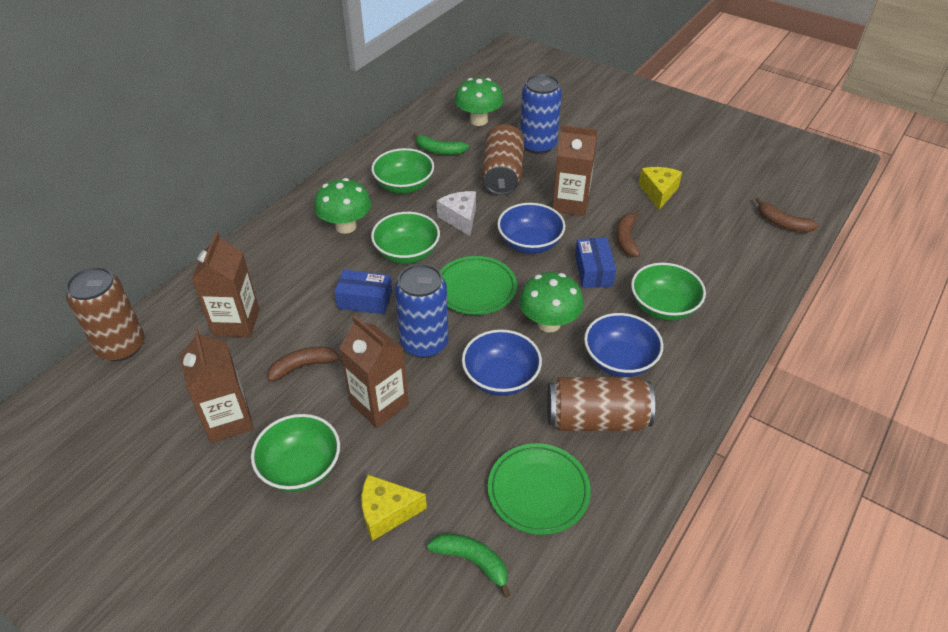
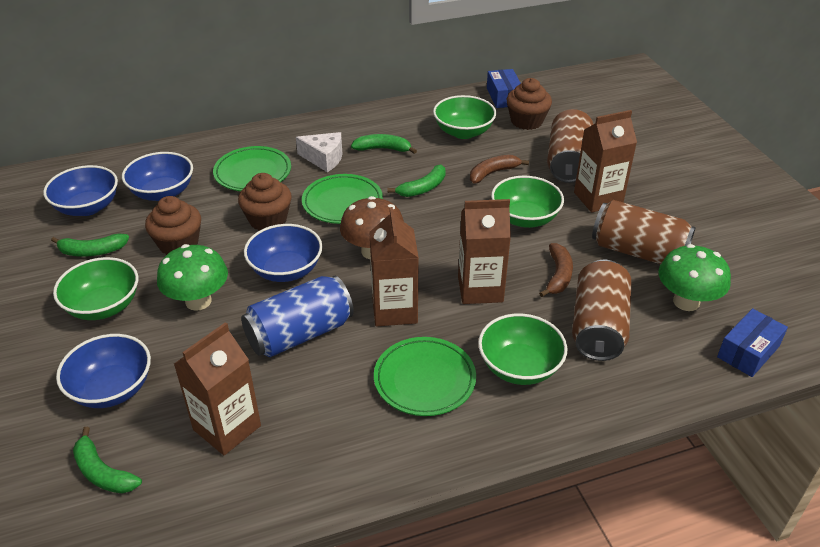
blue bowl: 3 -> 4
blue can: 2 -> 1
brown banana: 3 -> 2
brown cupcake: 0 -> 3
brown mushroom: 0 -> 1
green banana: 2 -> 4
green mushroom: 3 -> 2
green plate: 2 -> 3
yellow cheese: 2 -> 0

